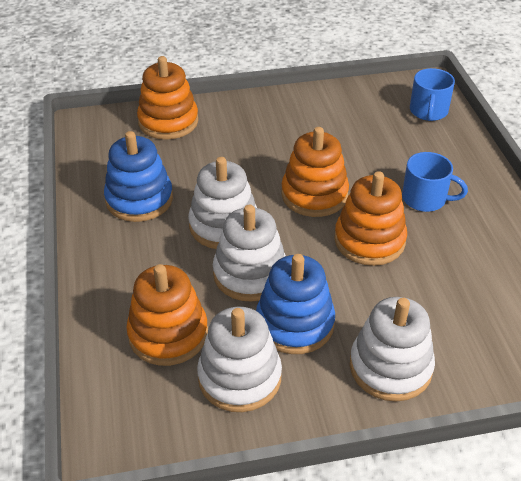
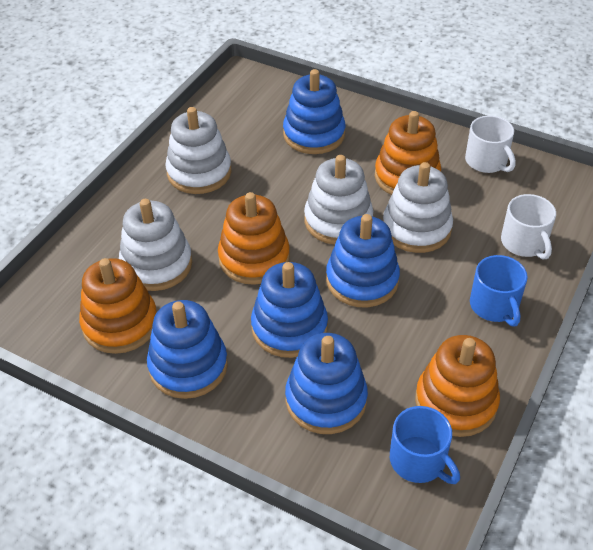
blue stacking toy: 2 -> 5
white mug: 0 -> 2

